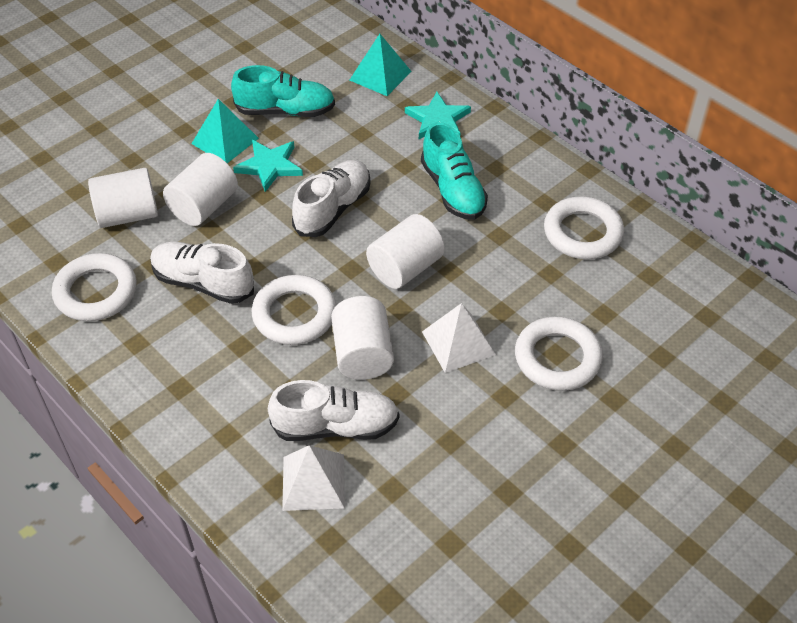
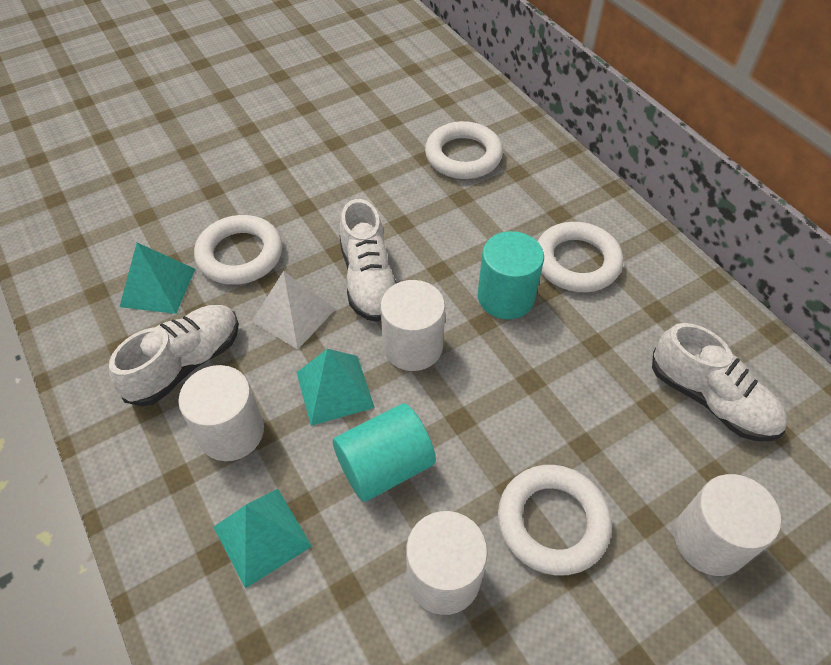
turquoise cylinder: 0 -> 2
turquoise pyramid: 2 -> 3
turquoise shoe: 2 -> 0
turquoise star: 2 -> 0
white pyramid: 2 -> 1

